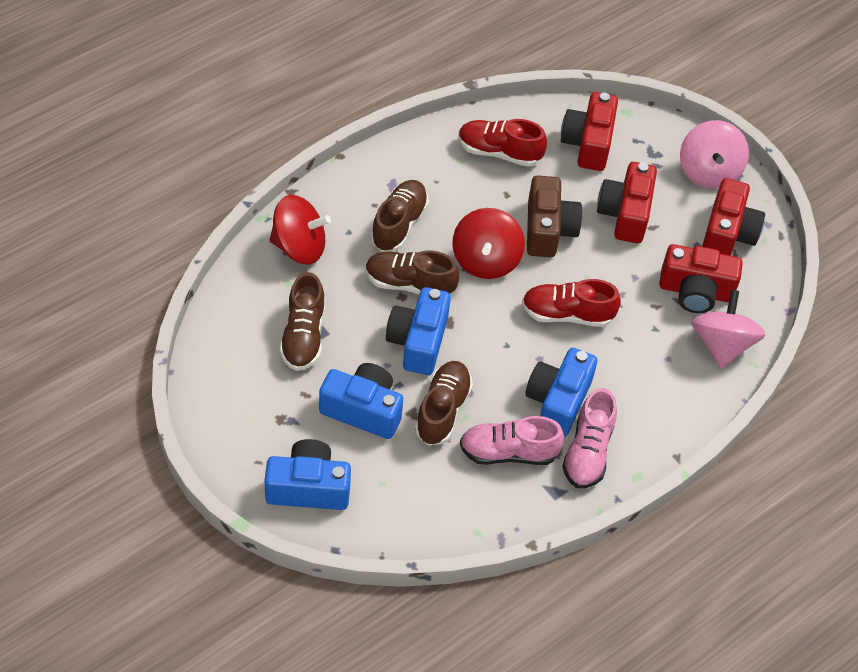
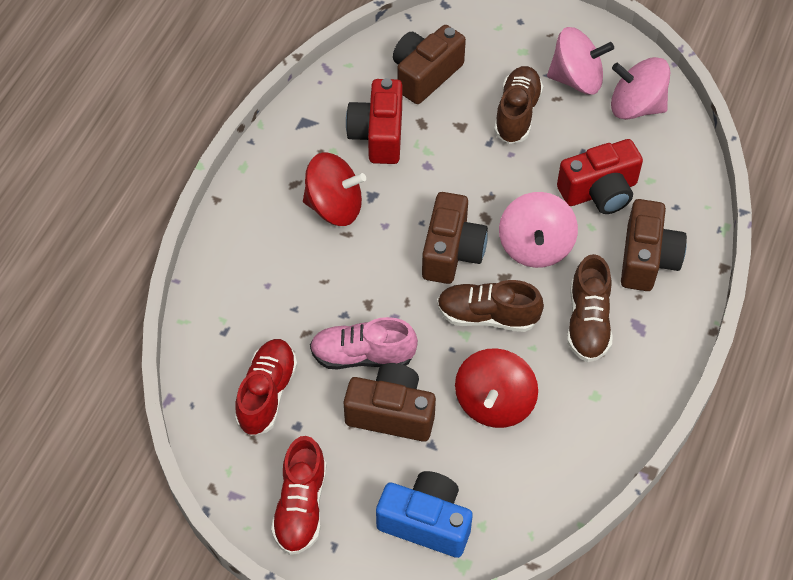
blue camera: 4 -> 1
brown camera: 1 -> 4
brown shoe: 4 -> 3
pink shoe: 2 -> 1
pink spinning top: 2 -> 3
red camera: 4 -> 2

